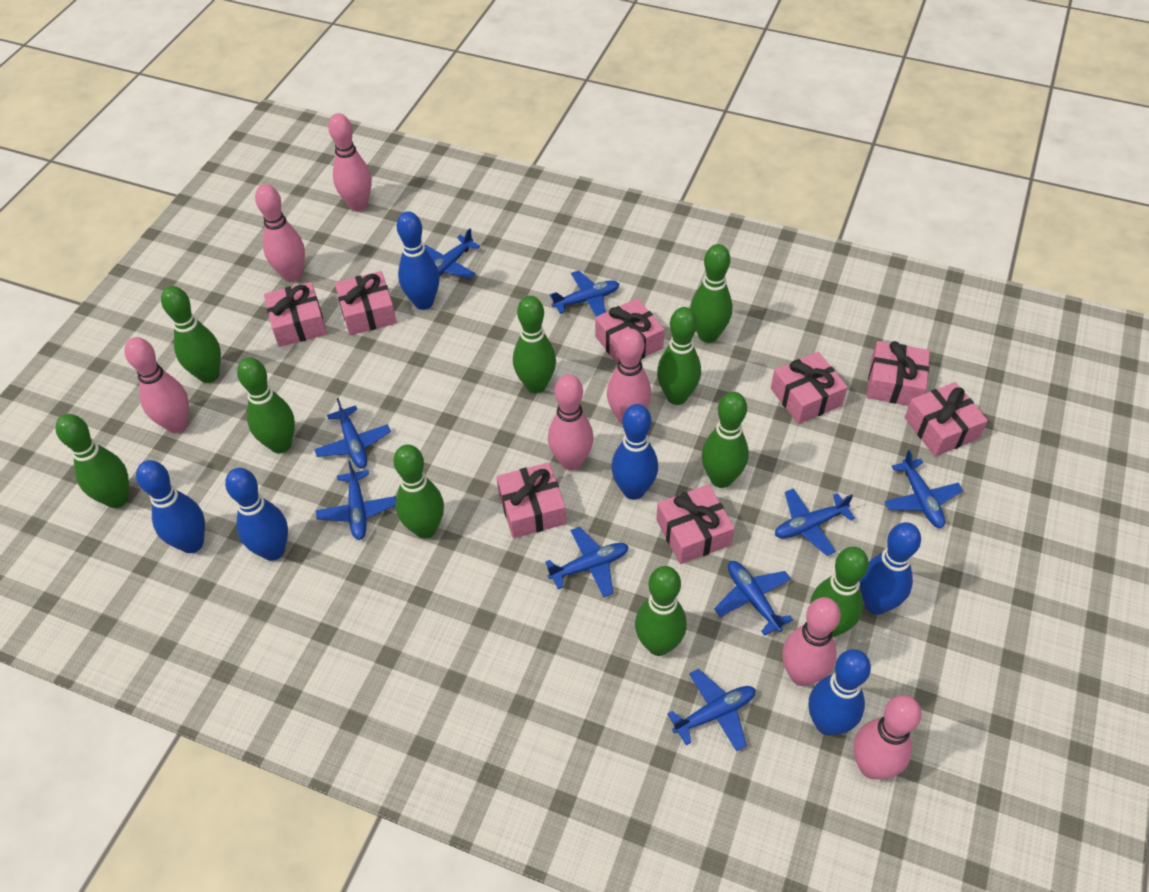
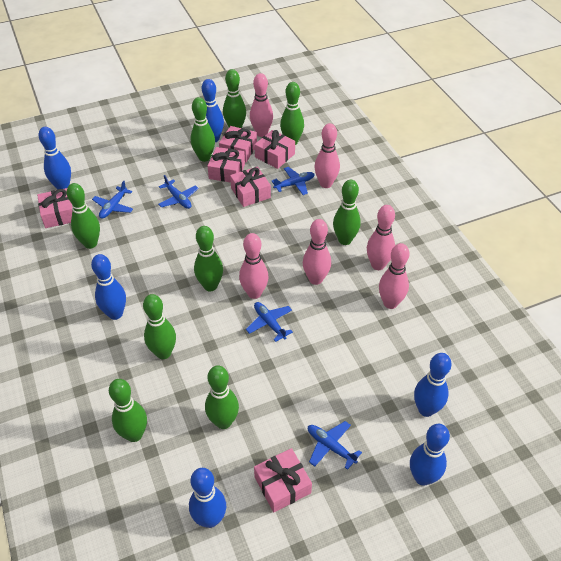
blue plane: 9 -> 5
green bowling pin: 10 -> 9
pink bowling pin: 7 -> 6
pink gift: 8 -> 6

